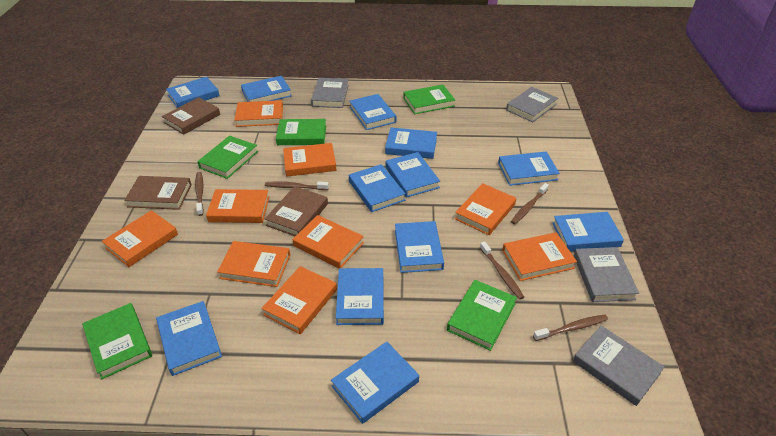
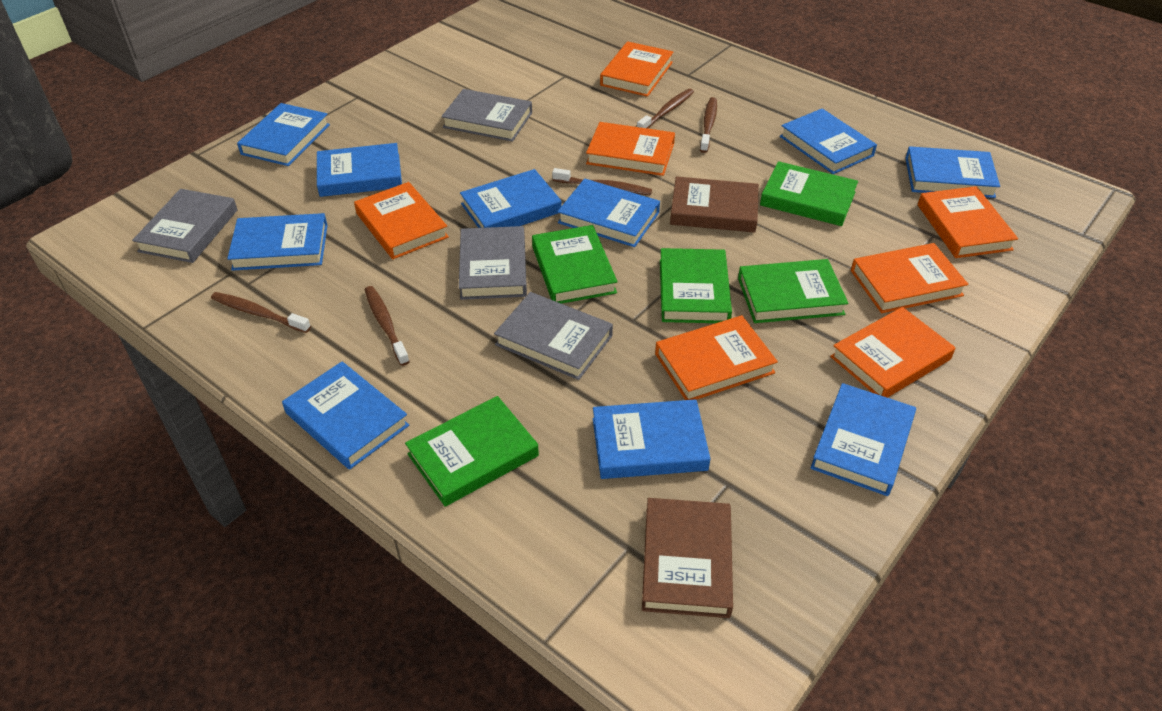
blue book: 12 -> 10
brown book: 3 -> 2
orange book: 9 -> 7

